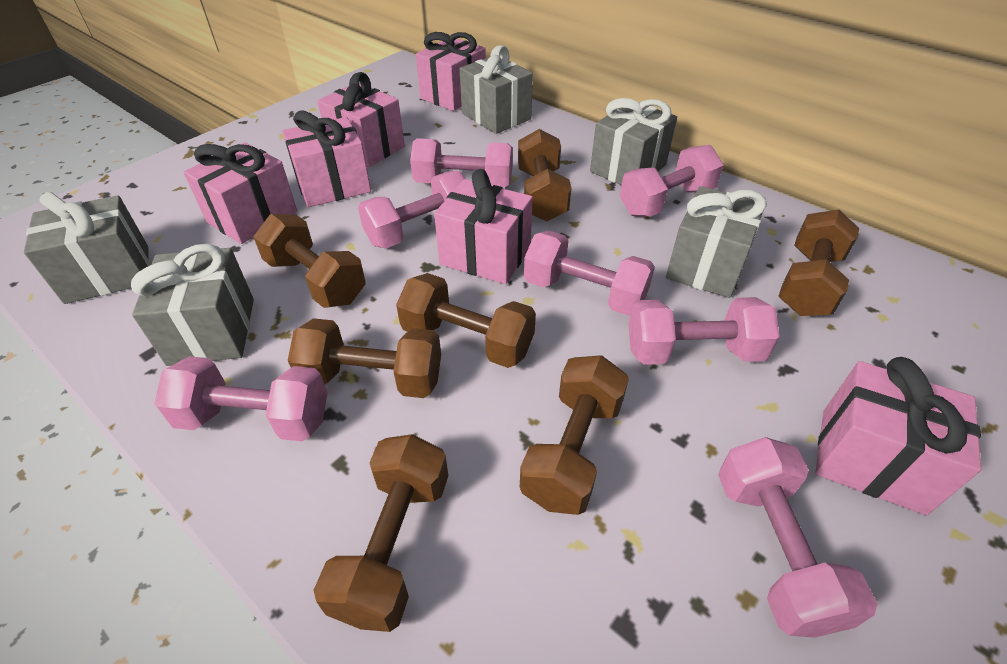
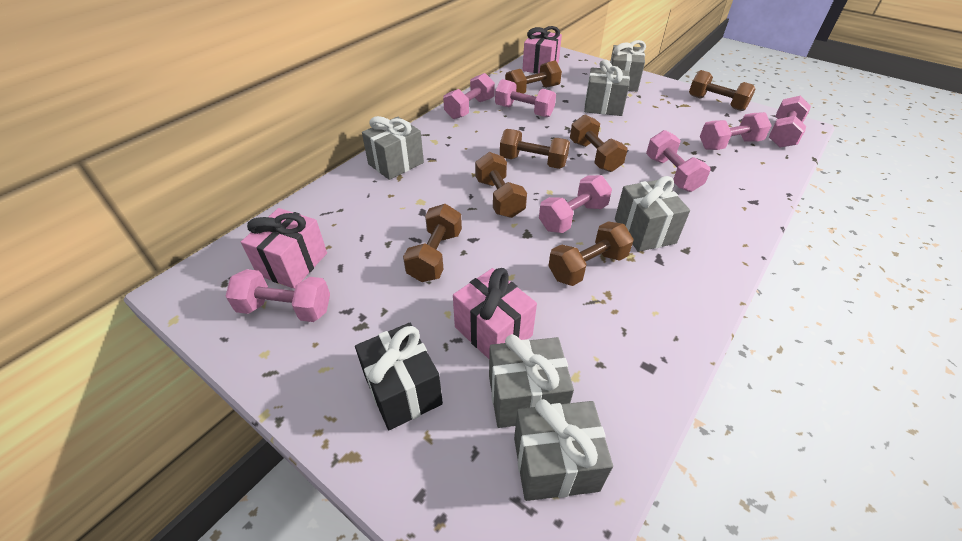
black gift: 0 -> 1
grey gift: 5 -> 6
pink gift: 6 -> 3

